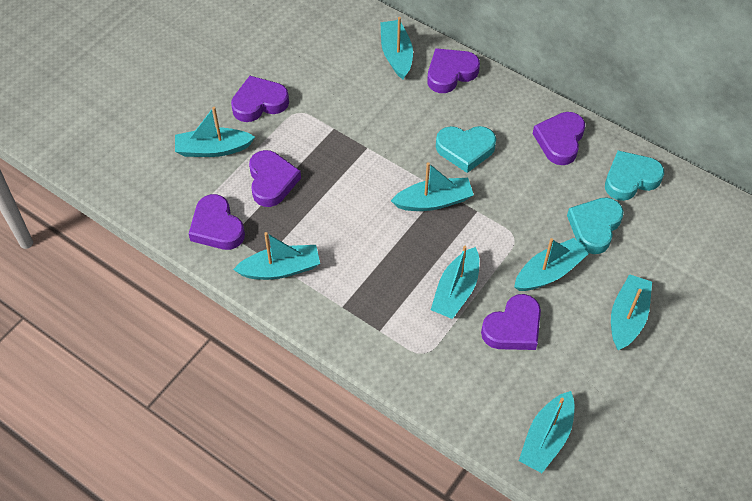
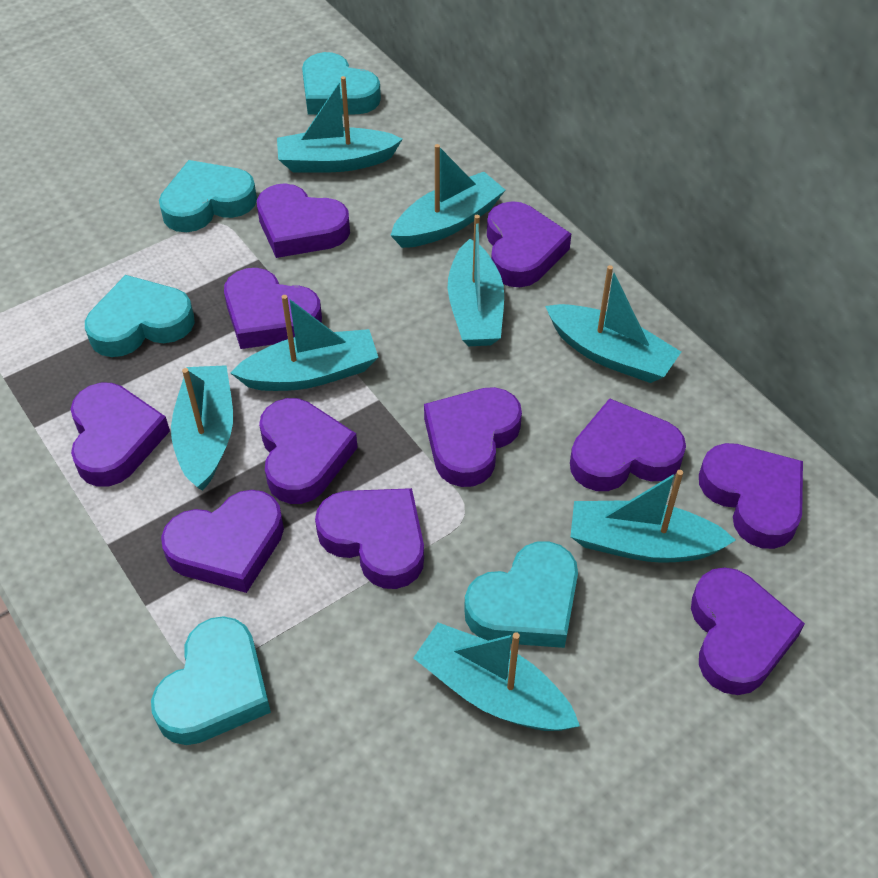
purple heart: 6 -> 11
turquoise heart: 3 -> 5

